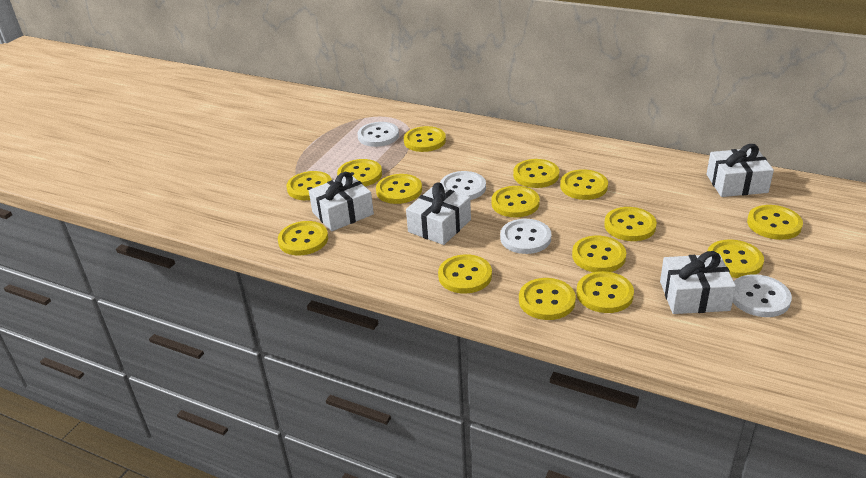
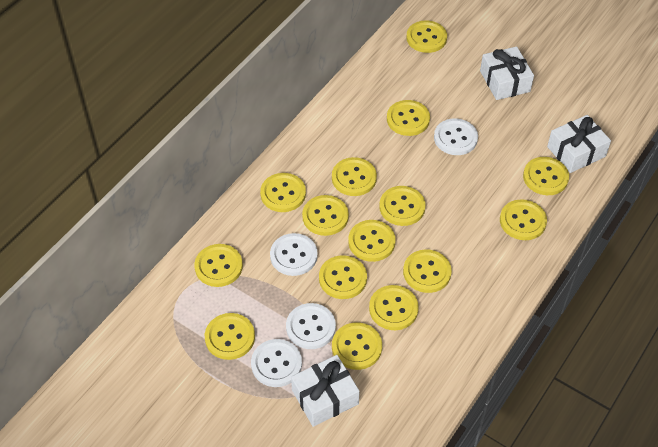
white gift: 4 -> 3

